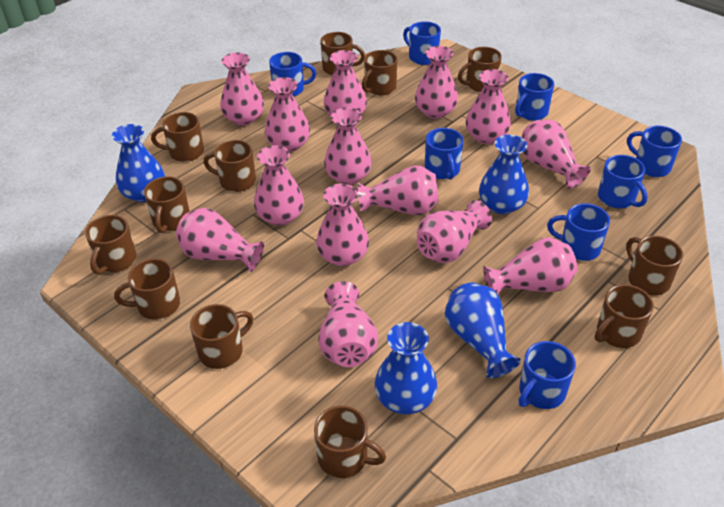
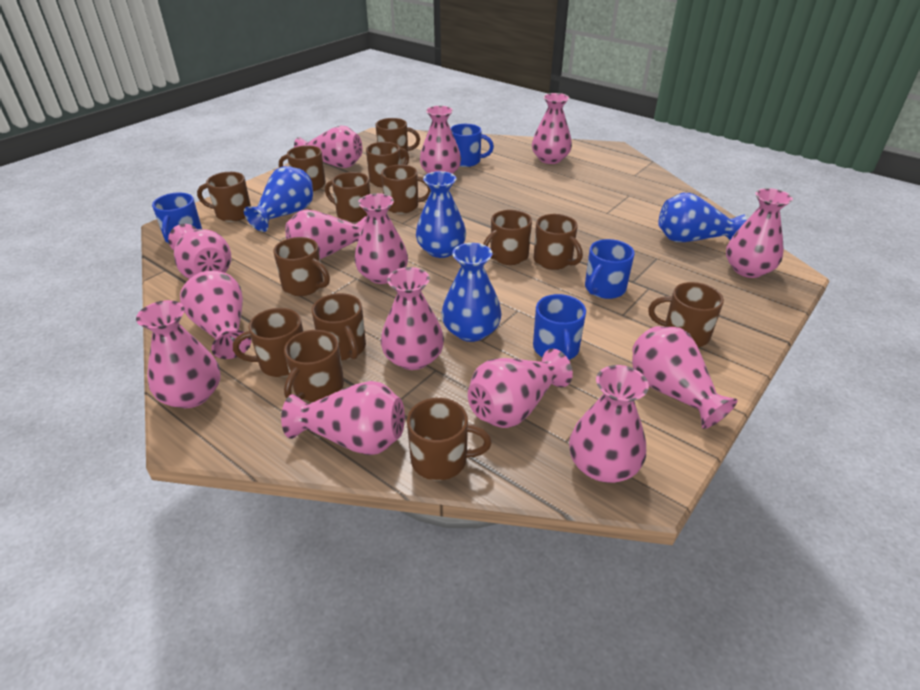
blue mug: 8 -> 4
brown mug: 12 -> 14

